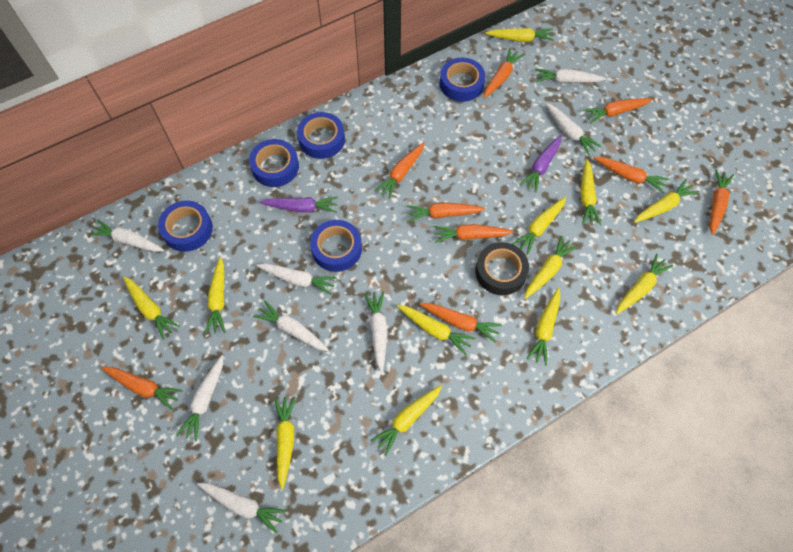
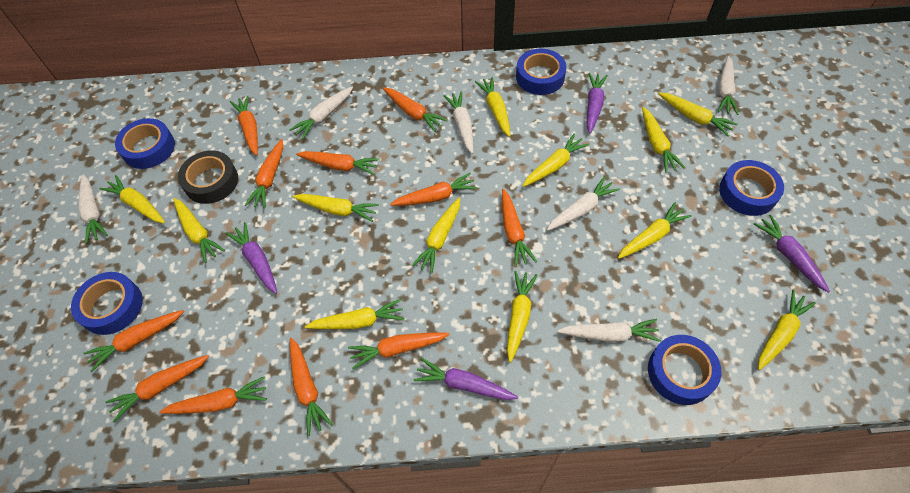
orange carrot: 9 -> 11
purple carrot: 2 -> 4
white carrot: 8 -> 6

